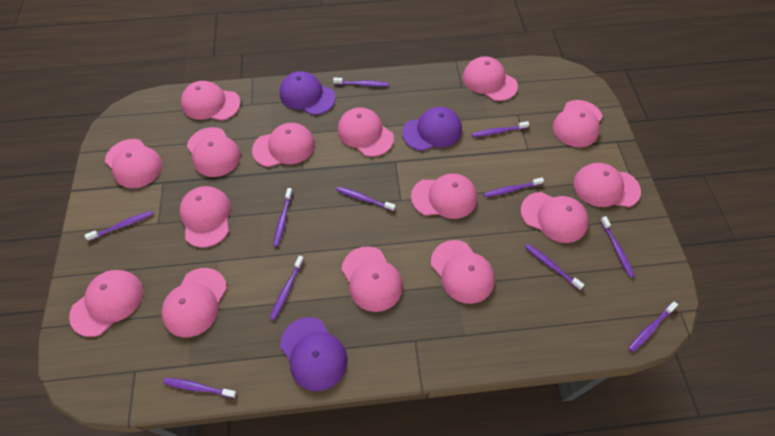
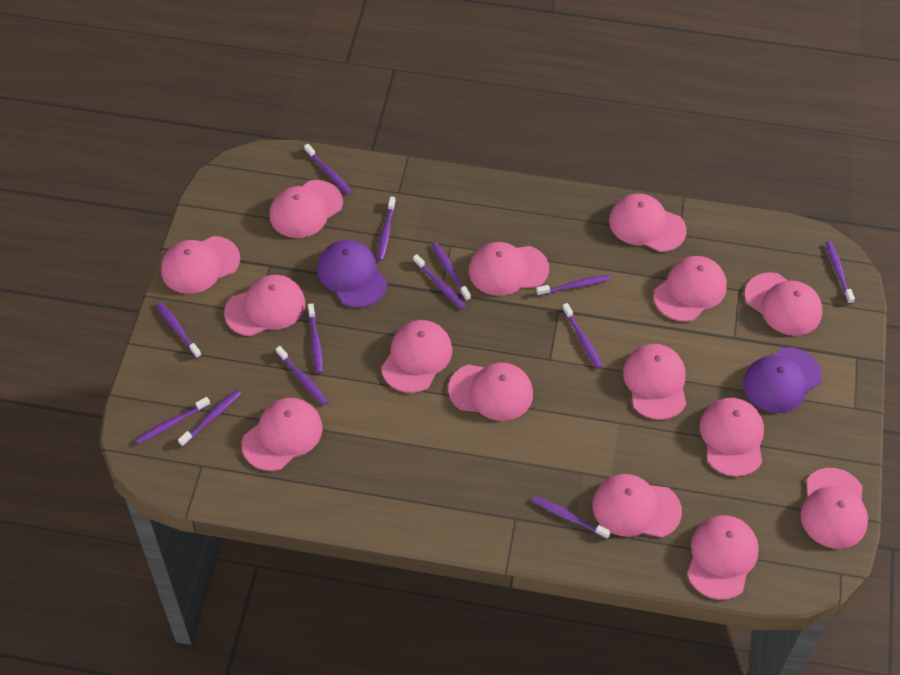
purple cap: 3 -> 2
purple toothbrush: 11 -> 13

